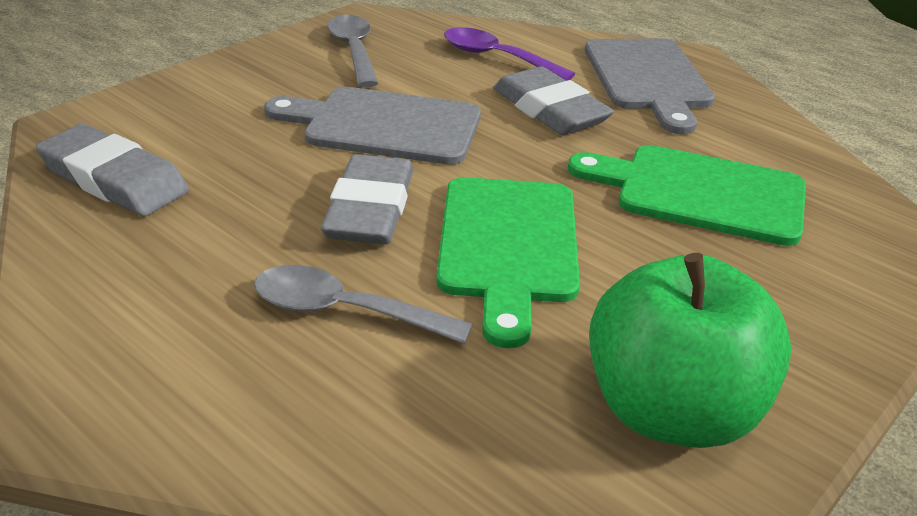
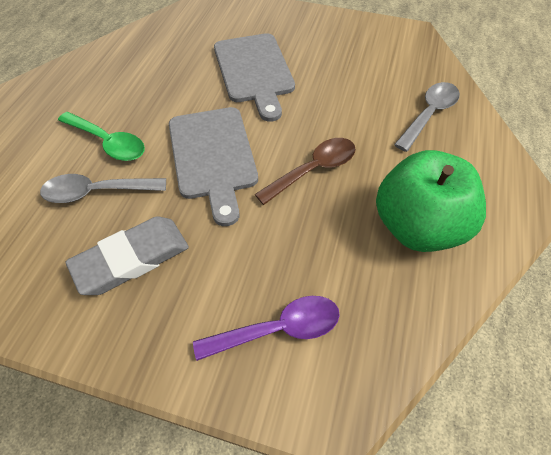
brown spoon: 0 -> 1
green cutting board: 2 -> 0
green spoon: 0 -> 1
grey eraser: 3 -> 1

